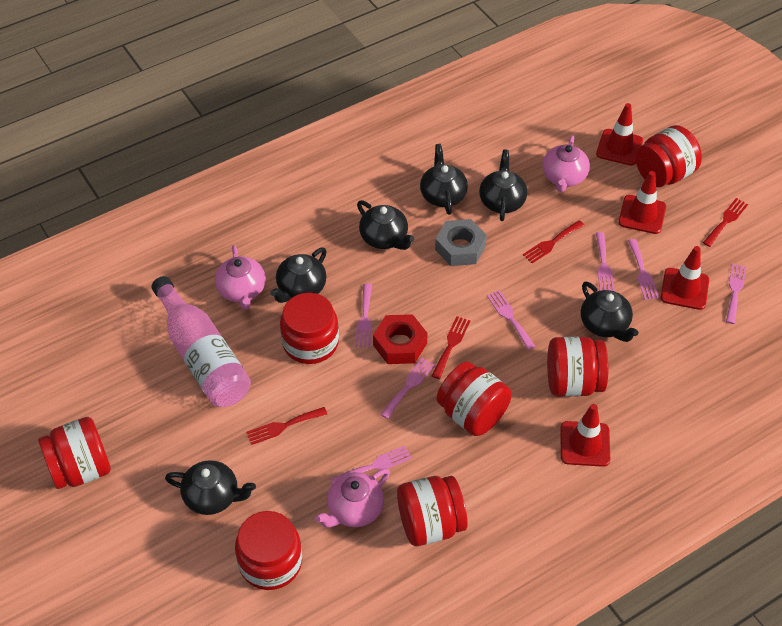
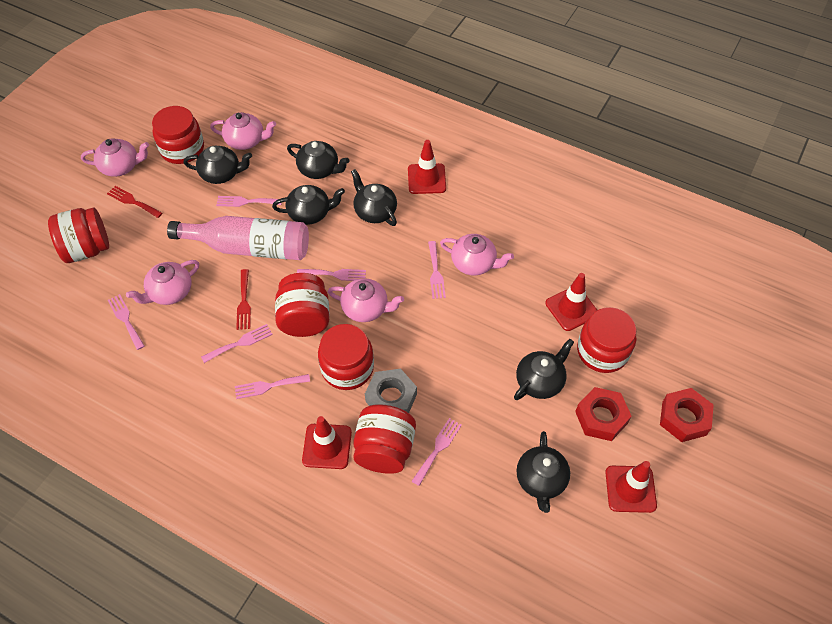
pink teapot: 3 -> 5
red fork: 4 -> 2
red jar: 7 -> 6
red nut: 1 -> 2

